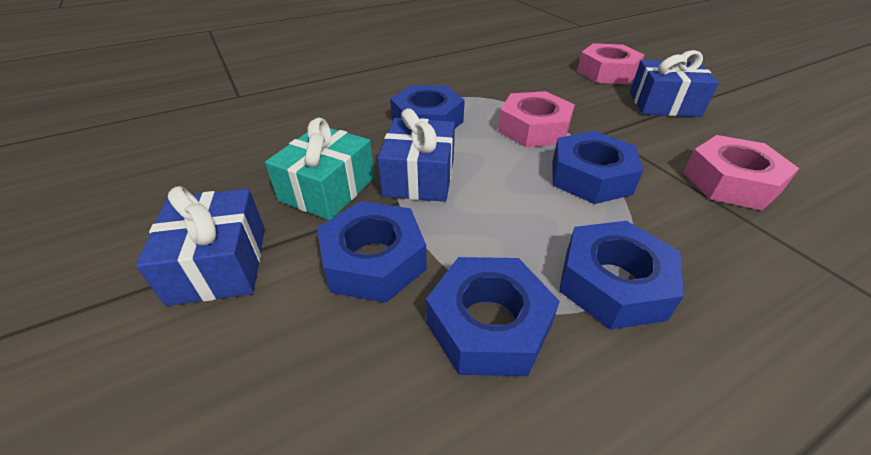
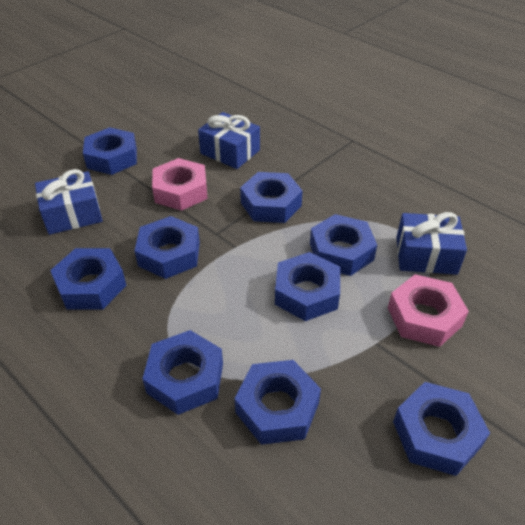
blue nut: 5 -> 9
pink nut: 3 -> 2
turquoise gift: 1 -> 0

